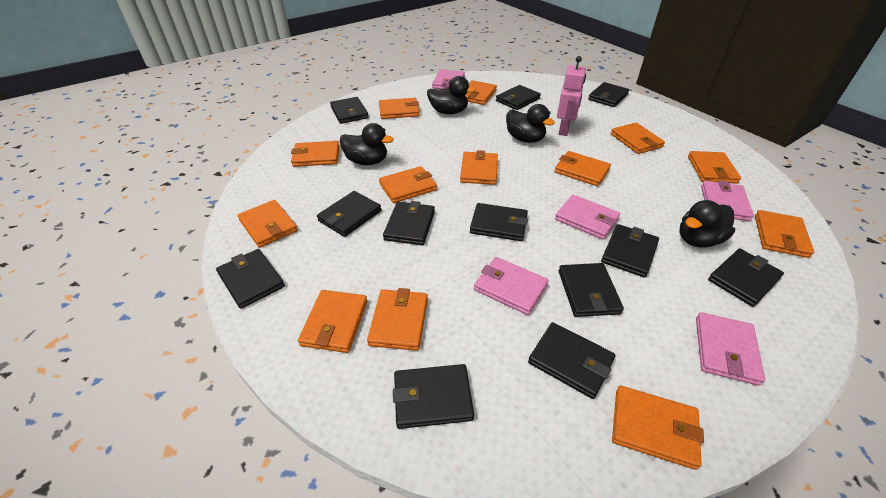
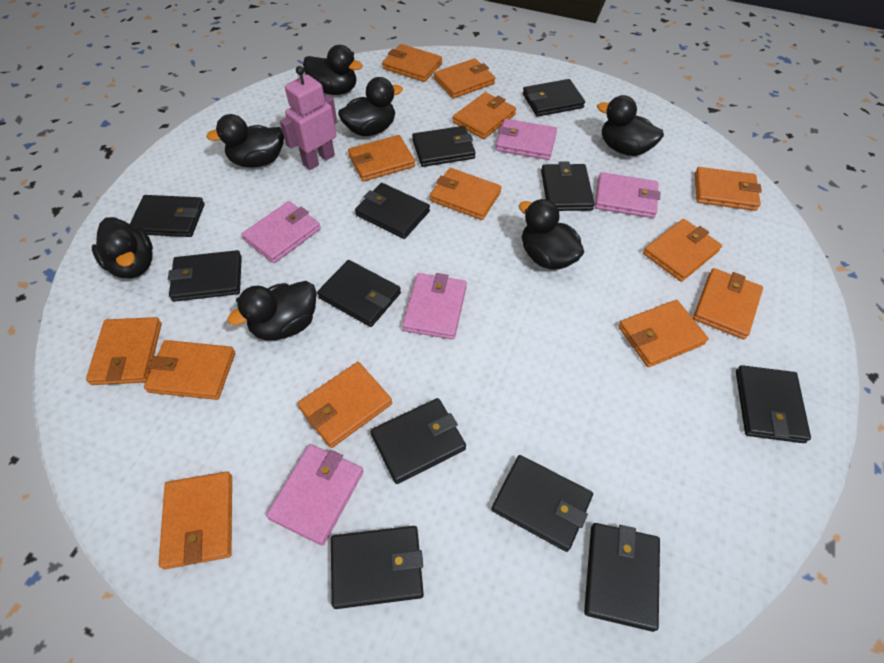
black duck: 4 -> 7

